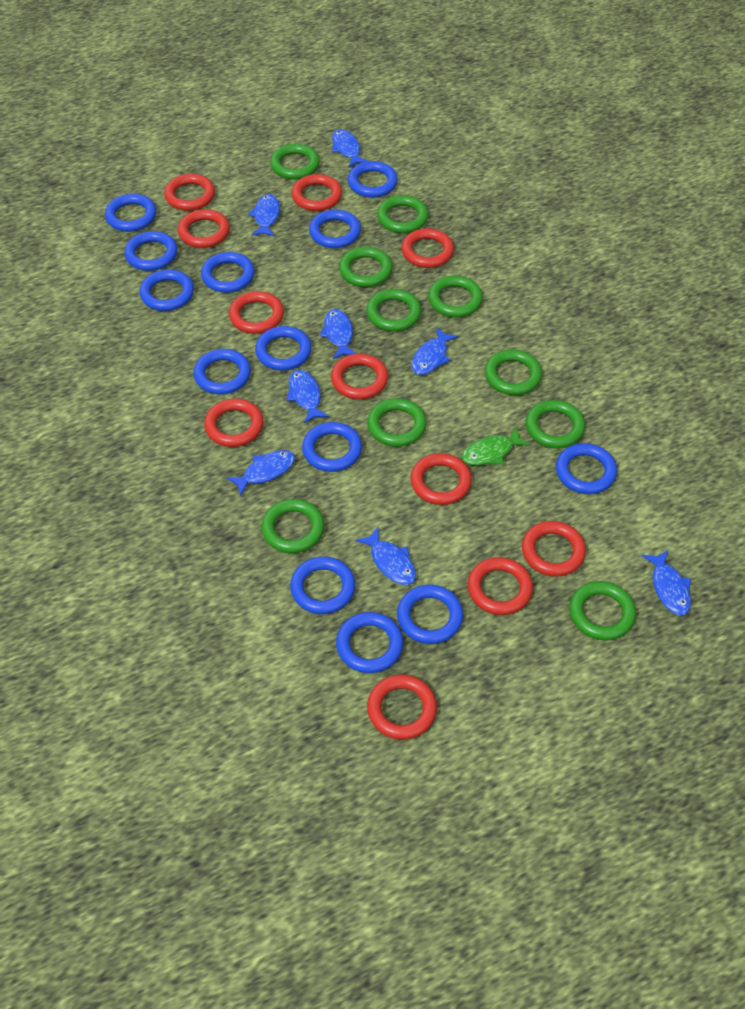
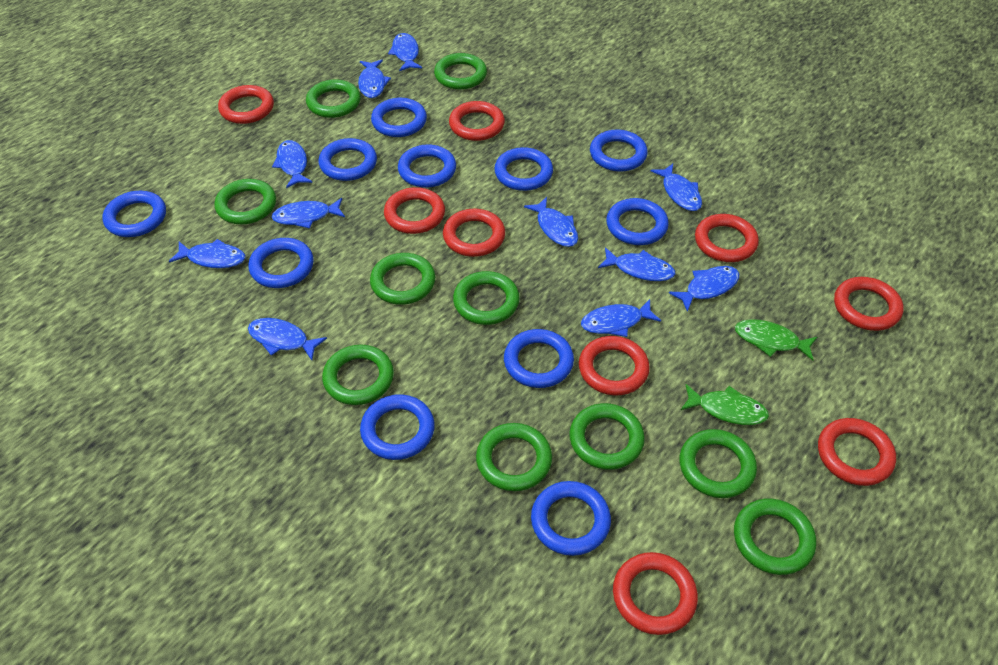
blue fish: 8 -> 11
blue ring: 13 -> 11
green fish: 1 -> 2
red ring: 11 -> 9

